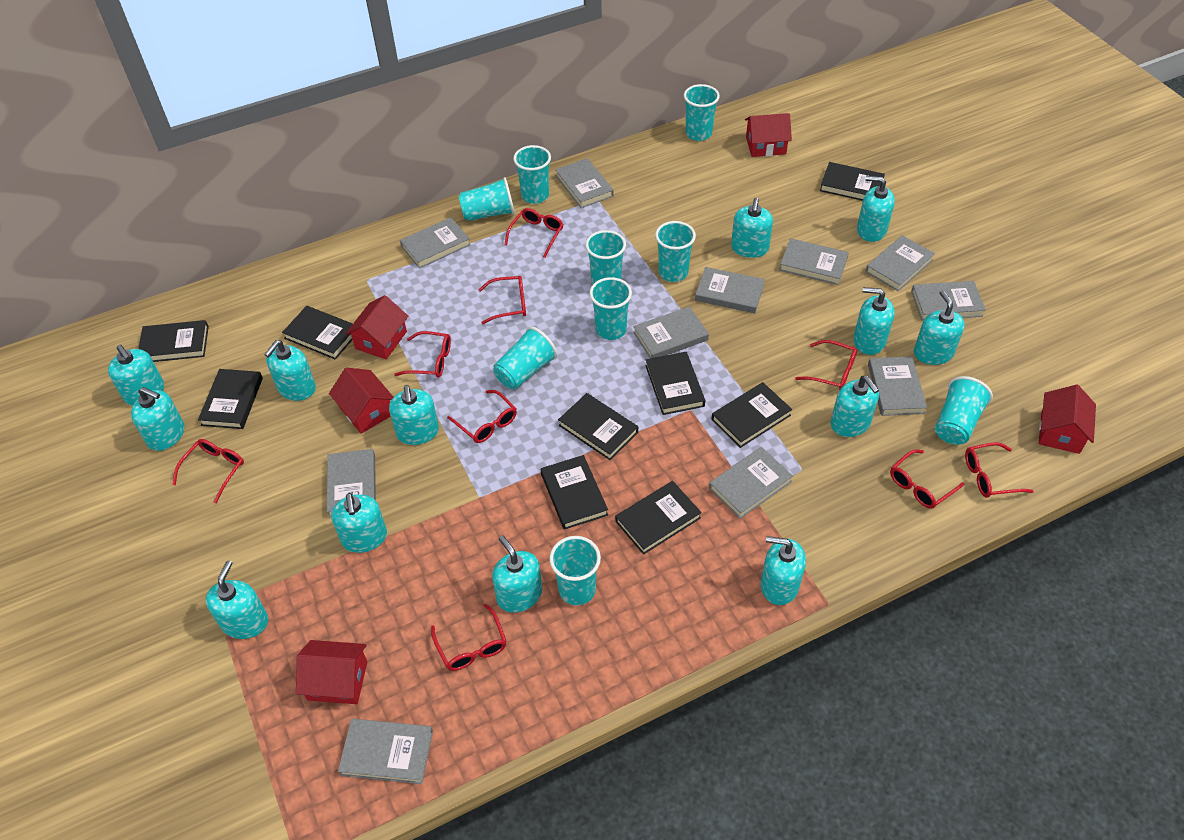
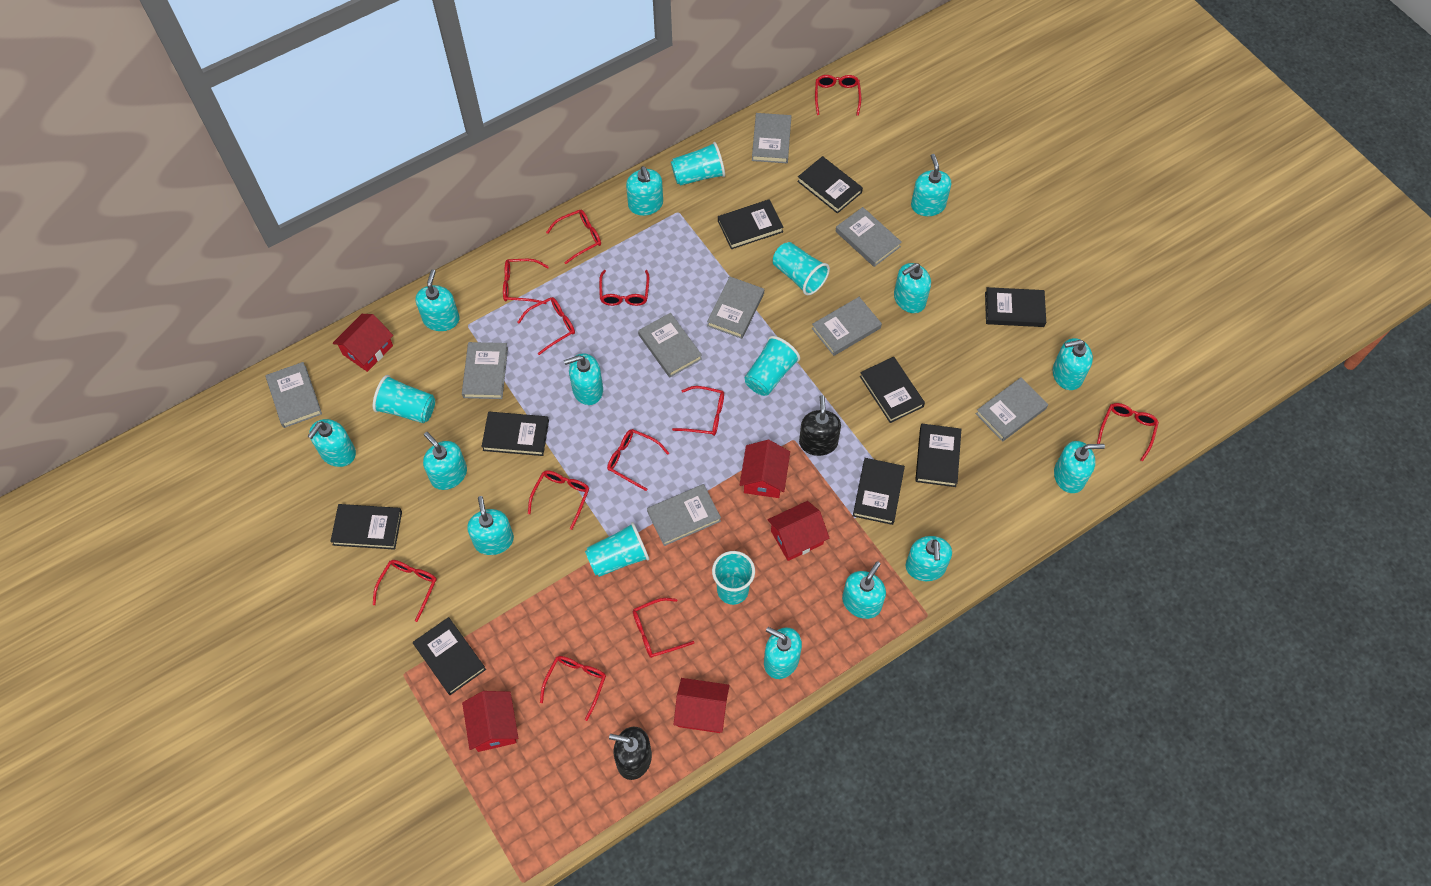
black soap dispenser: 0 -> 2
grey book: 11 -> 9
red glasses: 9 -> 12
turquoise cup: 9 -> 6

